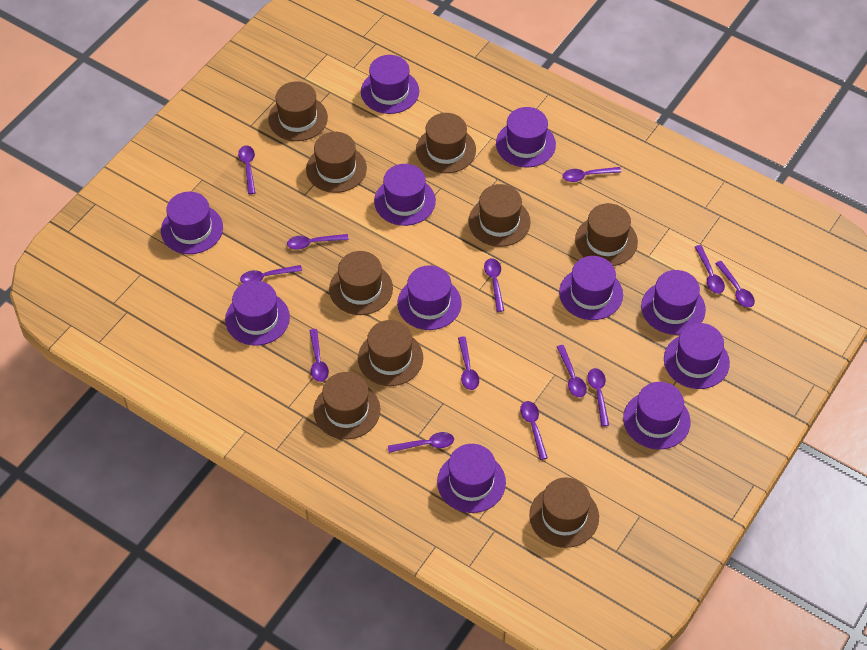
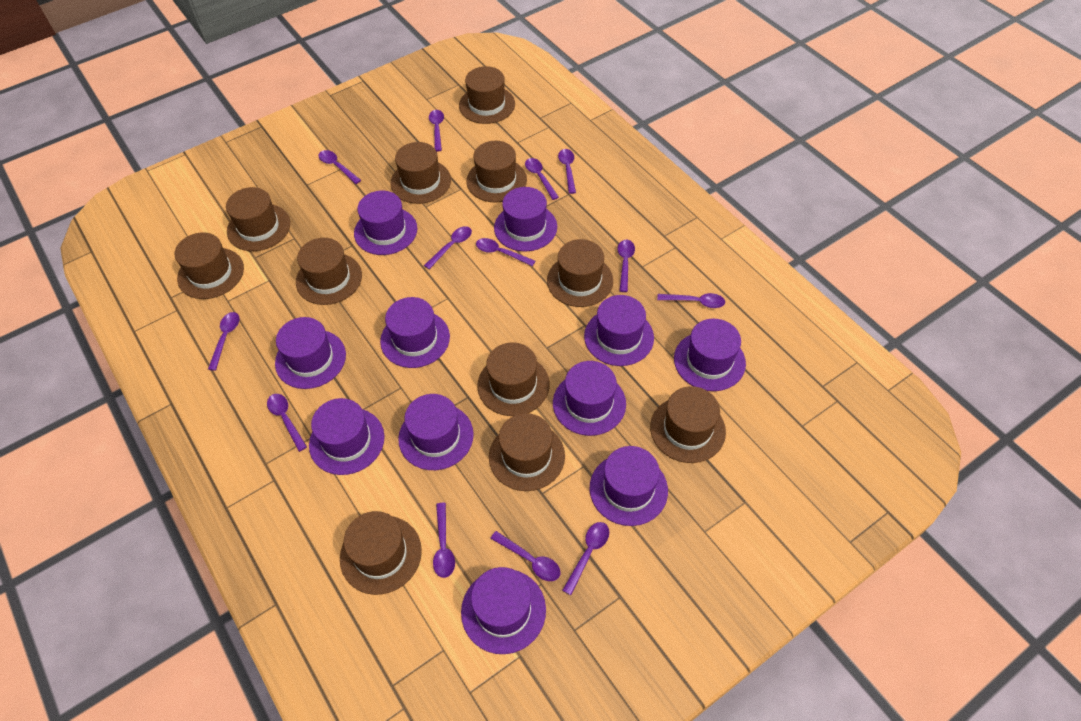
brown hat: 9 -> 11

